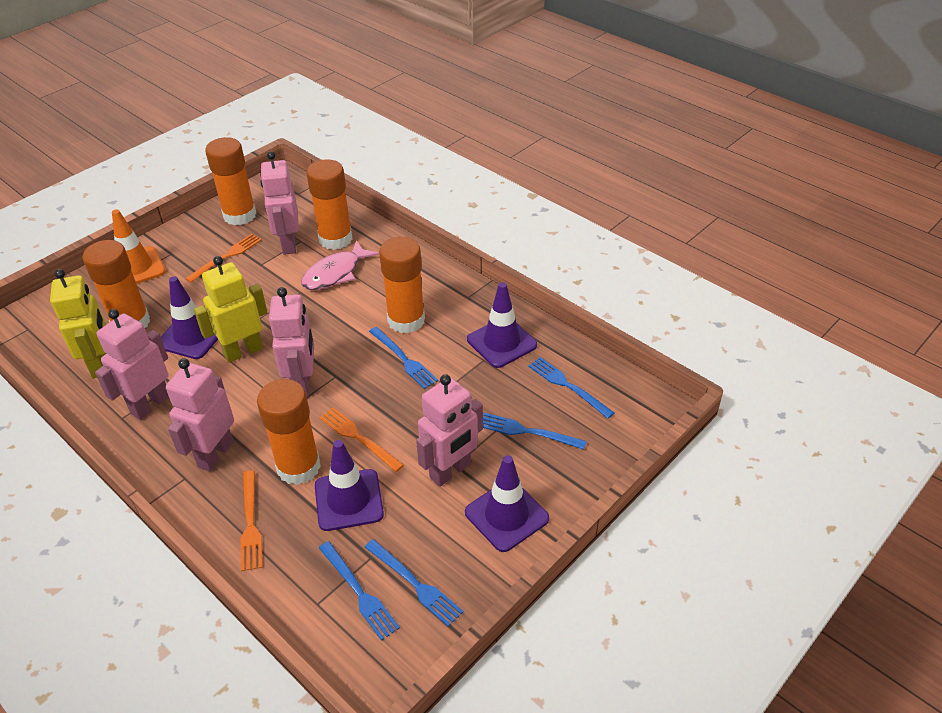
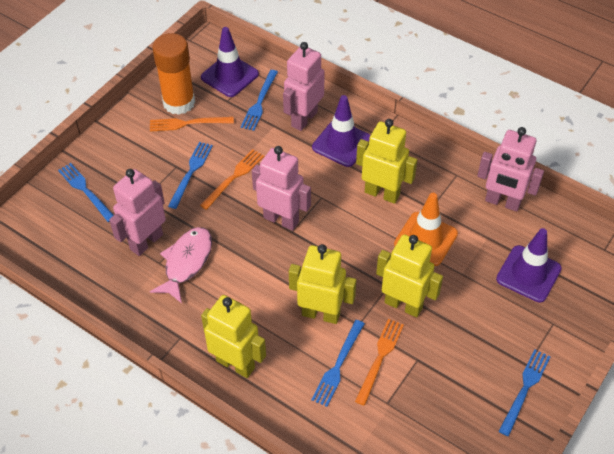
orange glue stick: 5 -> 1
pink robot: 5 -> 4
purple traffic cone: 4 -> 3
yellow robot: 2 -> 4

